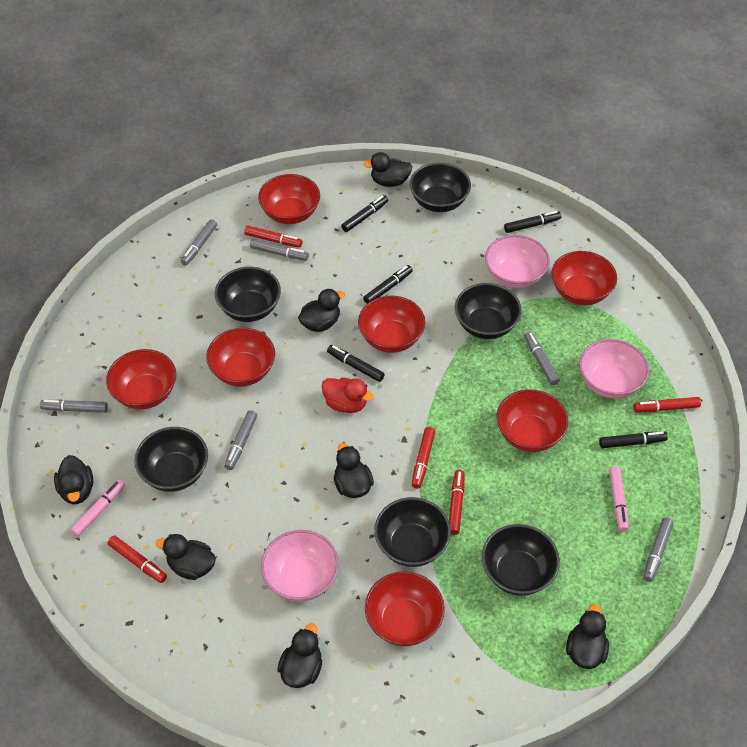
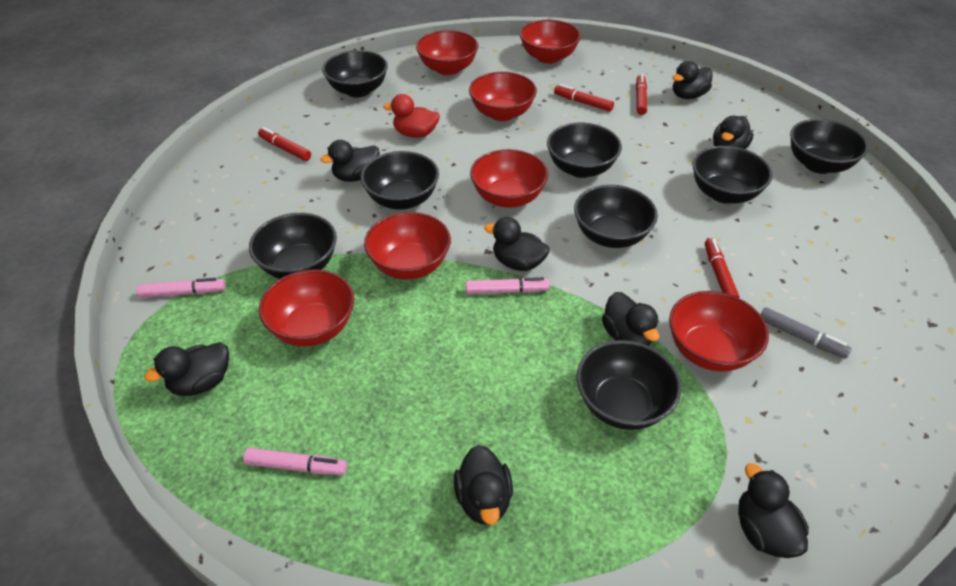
black bowl: 6 -> 8
black duck: 7 -> 8
black marker: 5 -> 0
grey marker: 6 -> 1
pink bowl: 3 -> 0
pink marker: 2 -> 3
red marker: 5 -> 4

